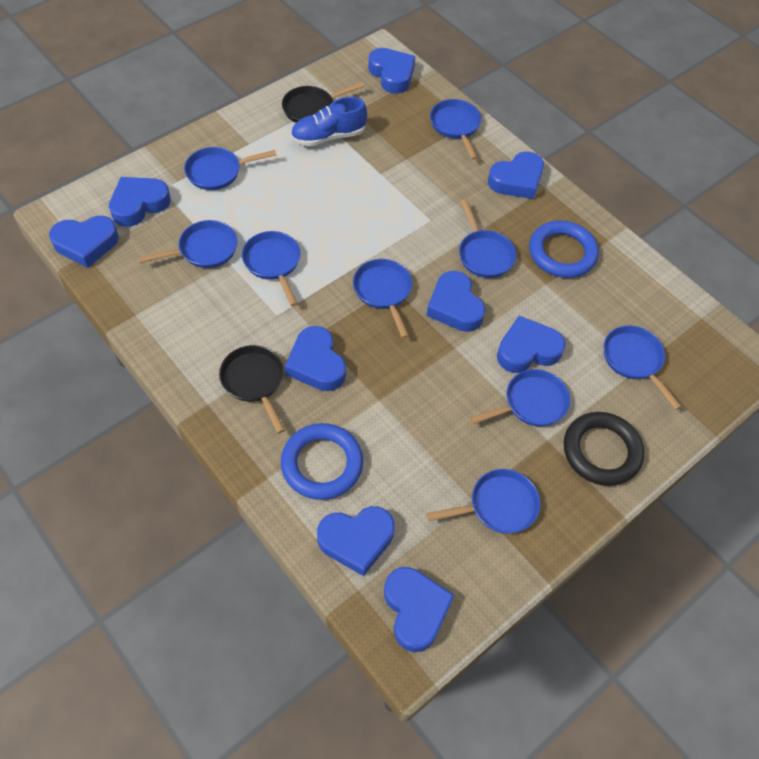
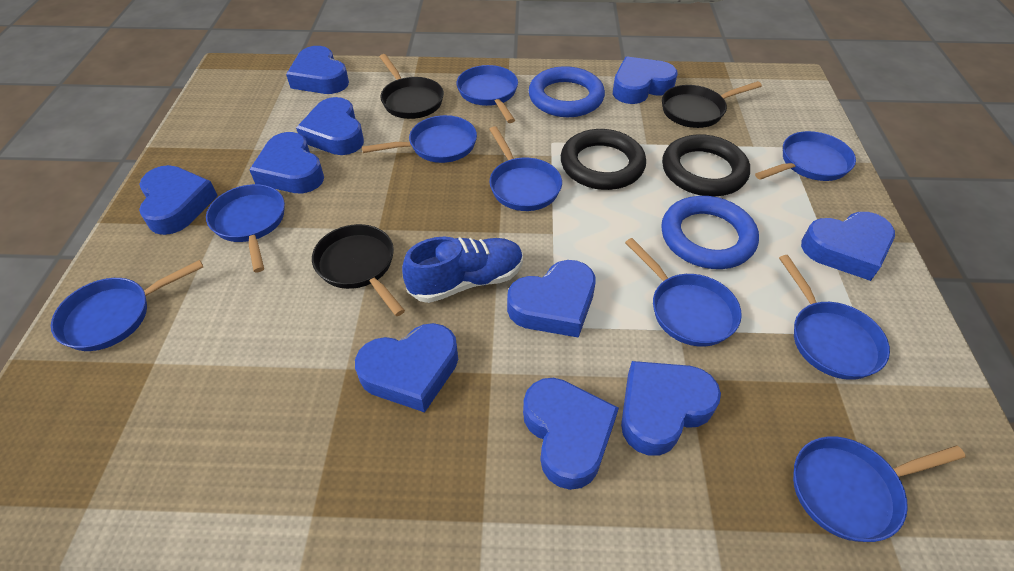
black pan: 2 -> 3
black ring: 1 -> 2
blue heart: 9 -> 10

